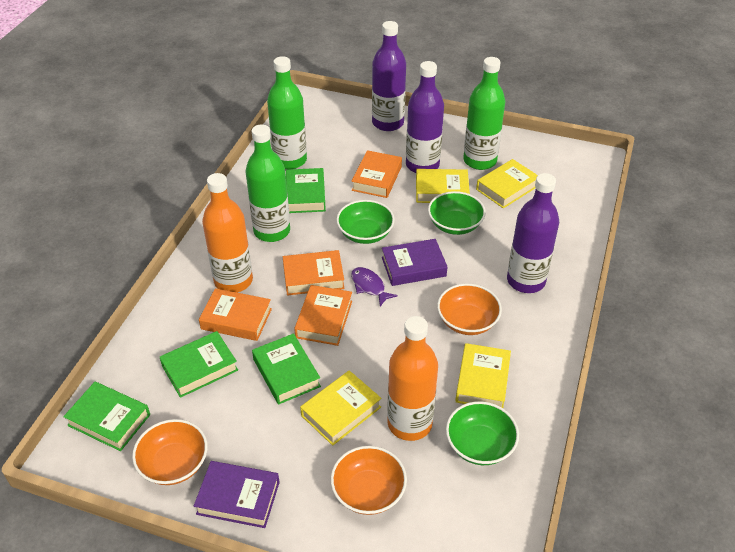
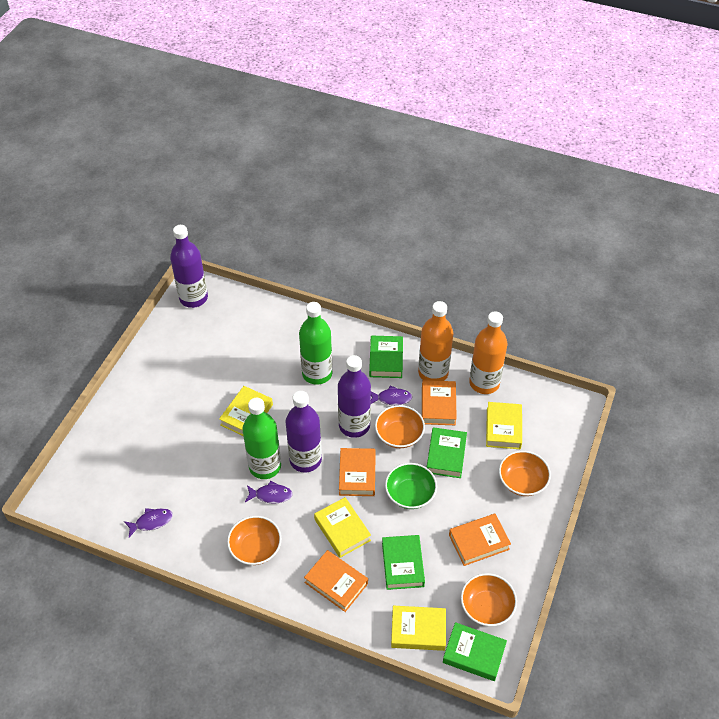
green bottle: 3 -> 2
green bowl: 3 -> 1
orange bowl: 3 -> 4
purple book: 2 -> 0
purple fish: 1 -> 3

